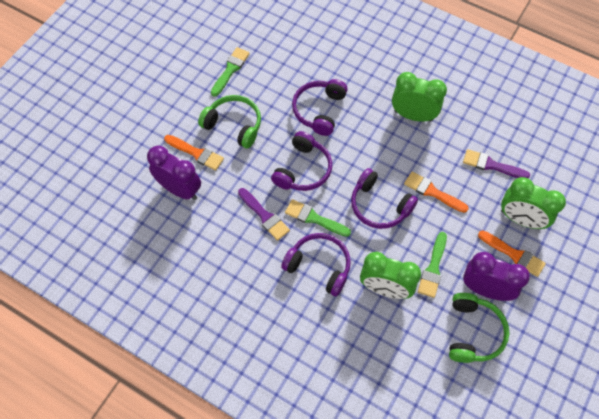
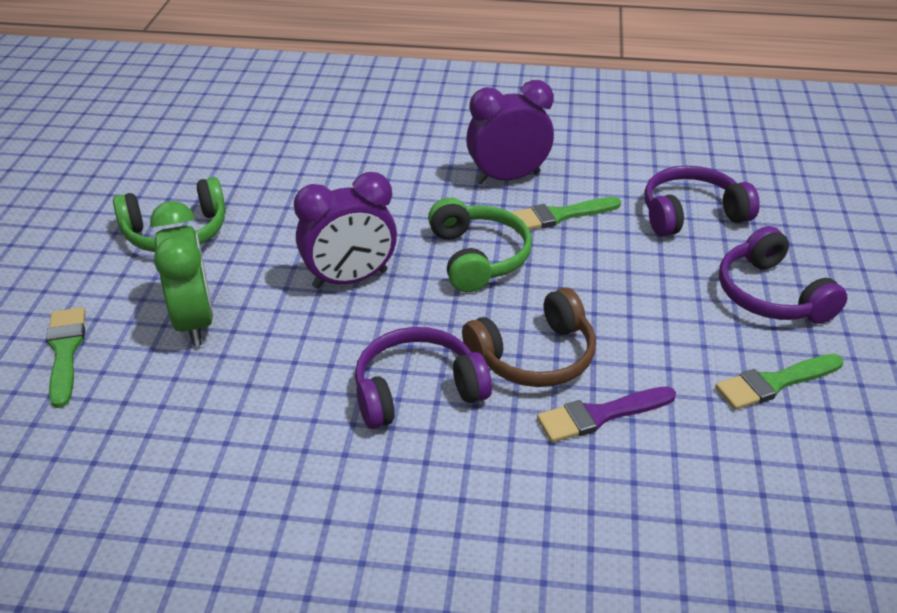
brown headphones: 0 -> 1
green clock: 3 -> 1
orange brush: 3 -> 0
purple brush: 2 -> 1
purple headphones: 4 -> 3

